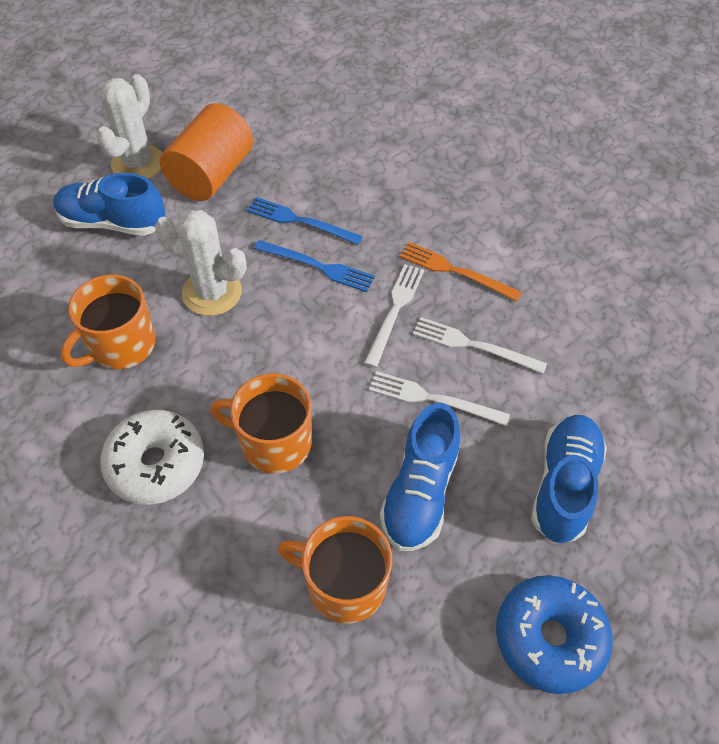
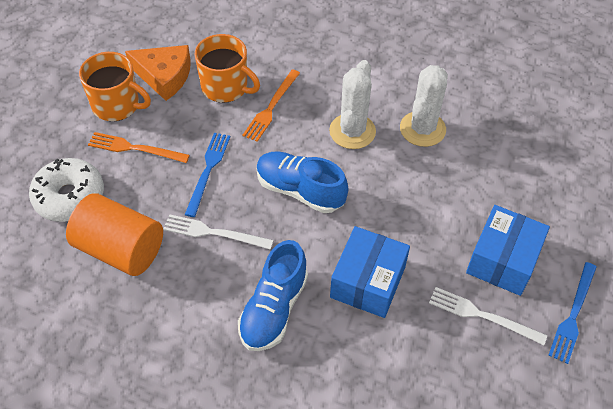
blue box: 0 -> 2
blue donut: 1 -> 0
blue shoe: 3 -> 2
orange cheese: 0 -> 1
orange fork: 1 -> 2
orange mug: 3 -> 2
white fork: 3 -> 2

